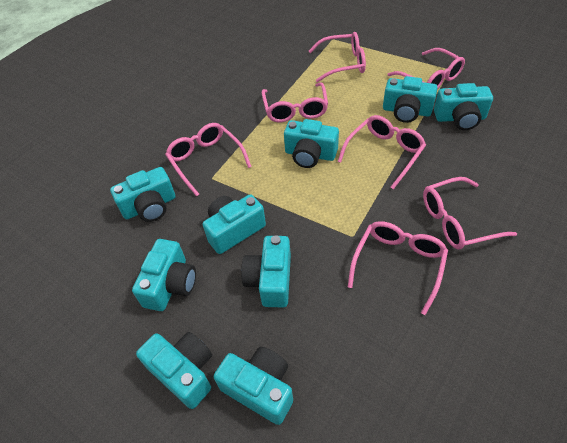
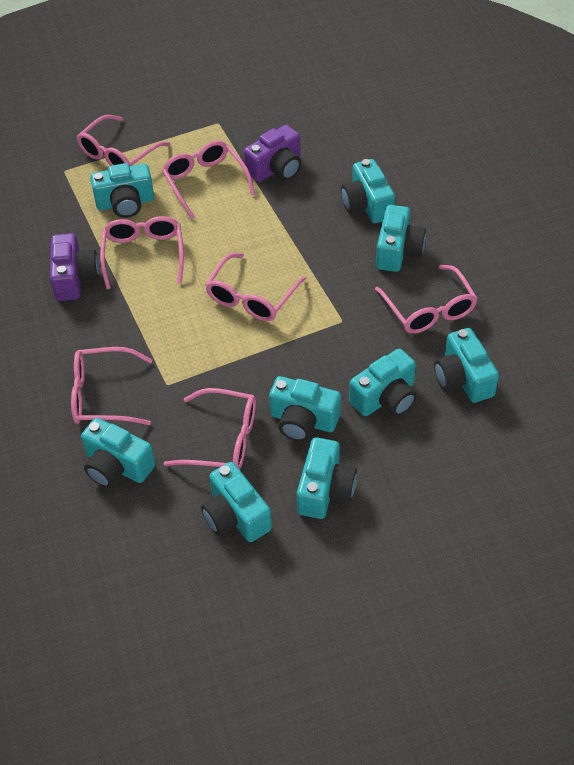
purple camera: 0 -> 2

